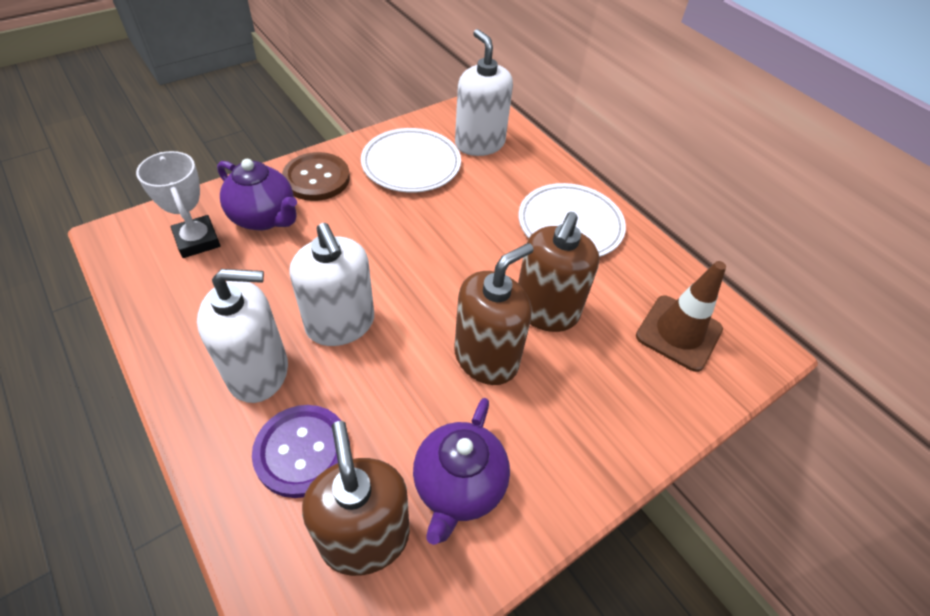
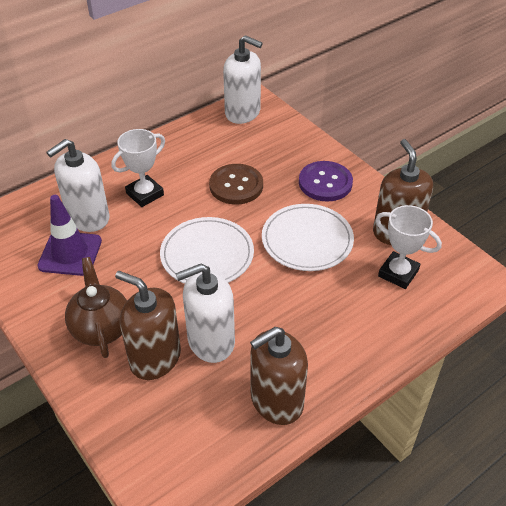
brown teapot: 0 -> 1
brown traffic cone: 1 -> 0
purple teapot: 2 -> 0
purple traffic cone: 0 -> 1
white trophy: 1 -> 2

